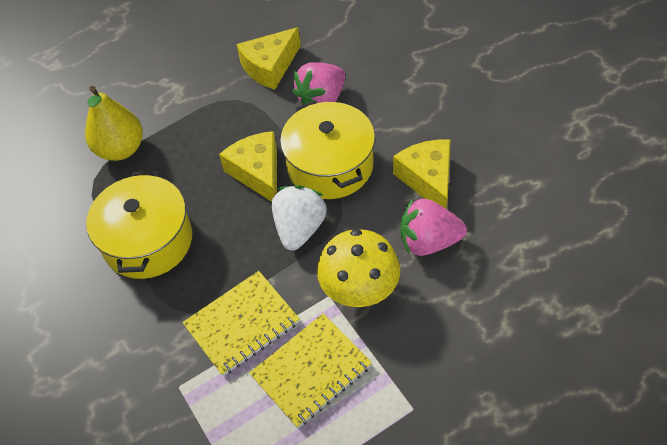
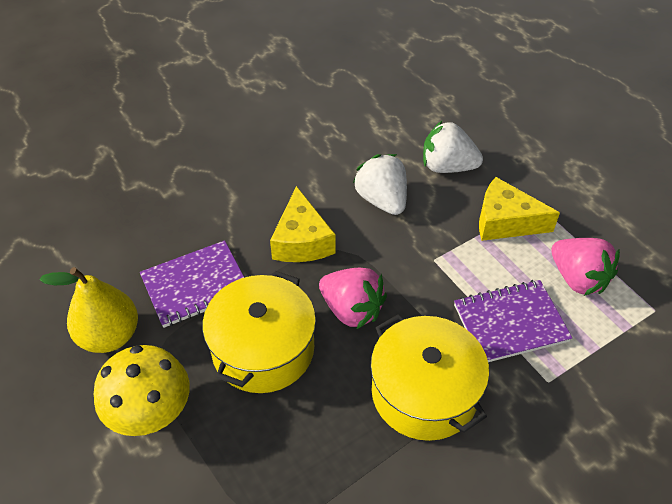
purple notebook: 0 -> 2
white strawberry: 1 -> 2
yellow cheese: 3 -> 2
yellow notebook: 2 -> 0

